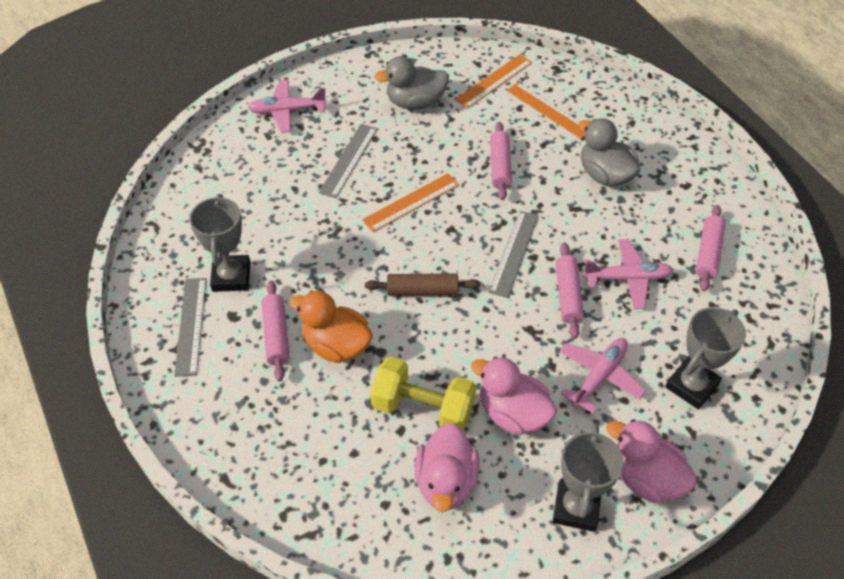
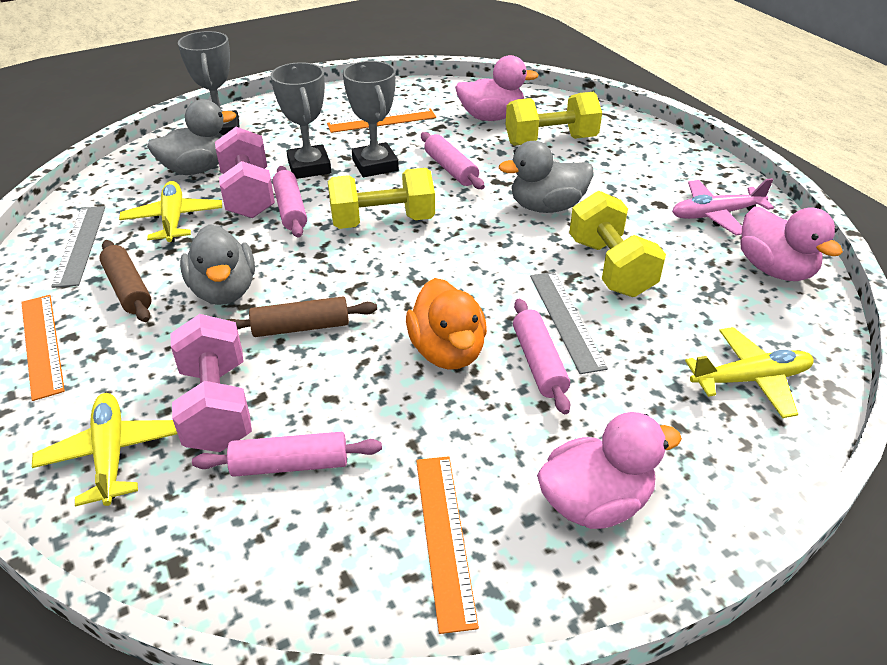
brown rolling pin: 1 -> 2
grey duck: 2 -> 3
grey ruler: 3 -> 2
pink dumbbell: 0 -> 2
pink plane: 3 -> 1
yellow dumbbell: 1 -> 3
yellow plane: 0 -> 3

